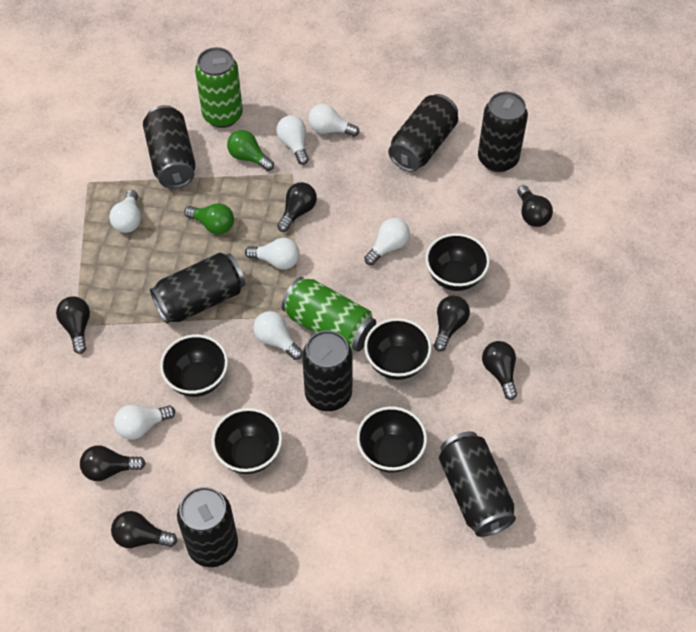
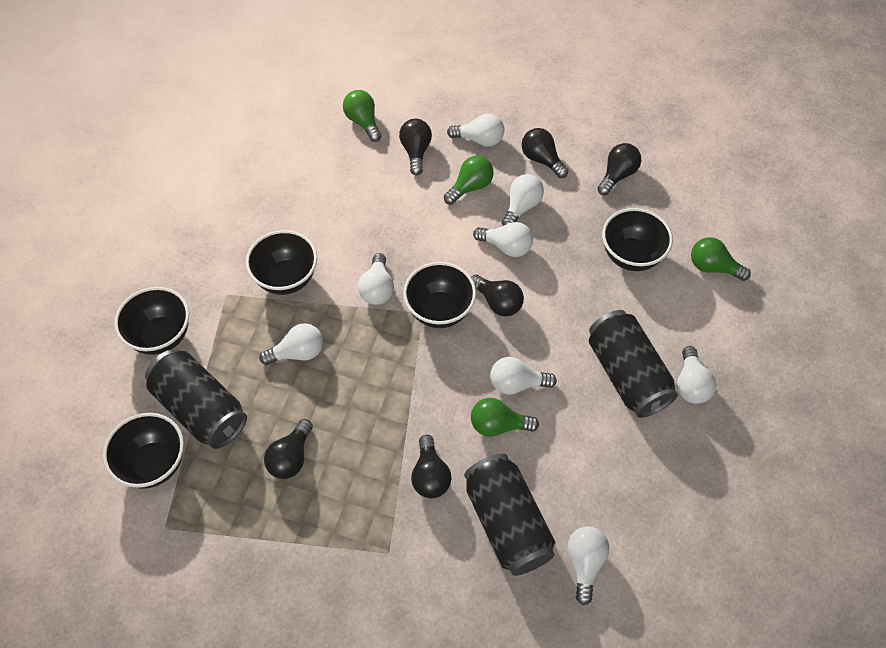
black can: 7 -> 3
black light bulb: 7 -> 6
green can: 2 -> 0
green light bulb: 2 -> 4
white light bulb: 7 -> 8

